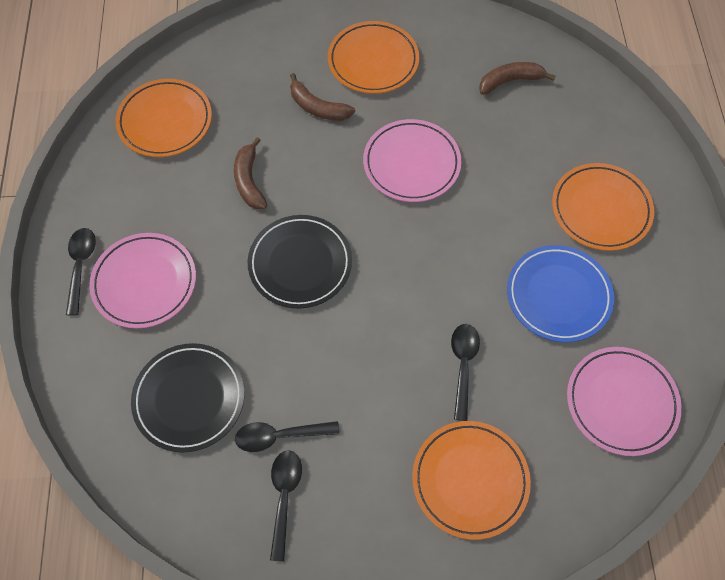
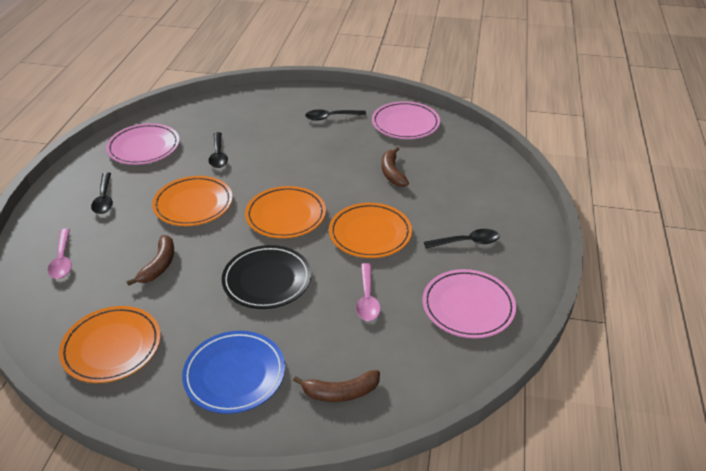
black plate: 2 -> 1
pink spoon: 0 -> 2

